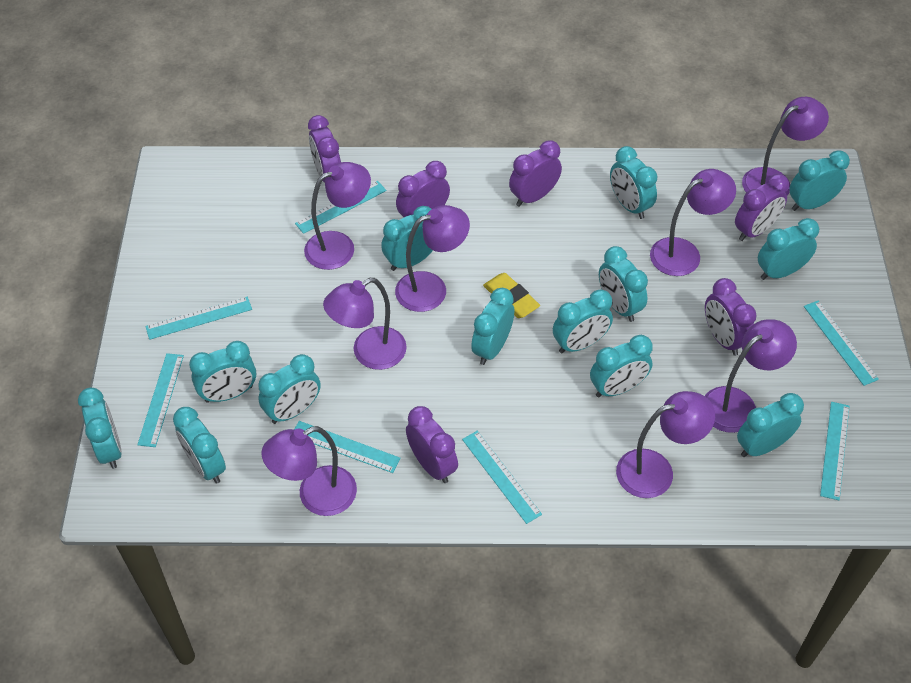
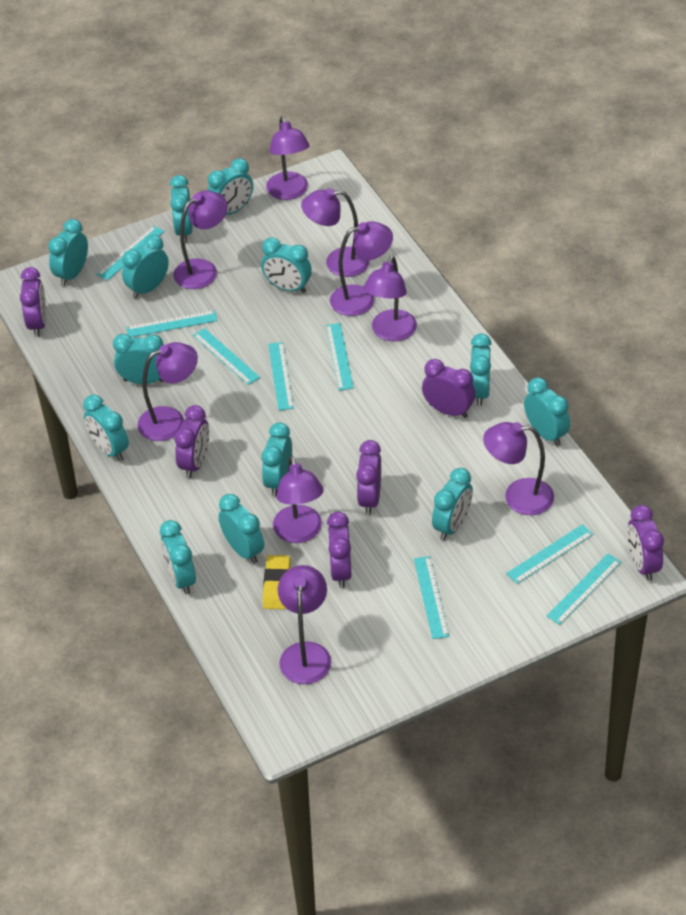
purple lamp: 8 -> 9
turquoise ruler: 7 -> 8

